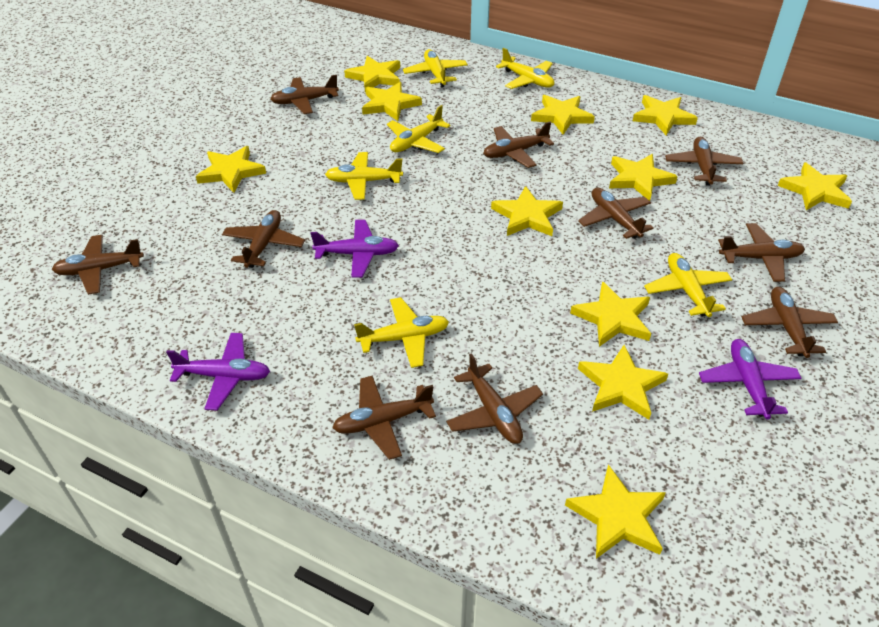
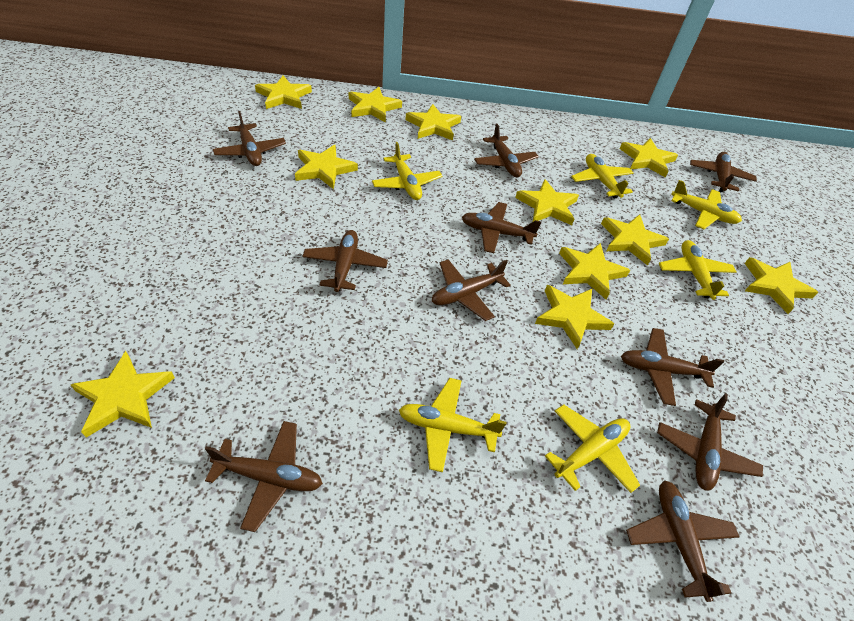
purple plane: 3 -> 0

